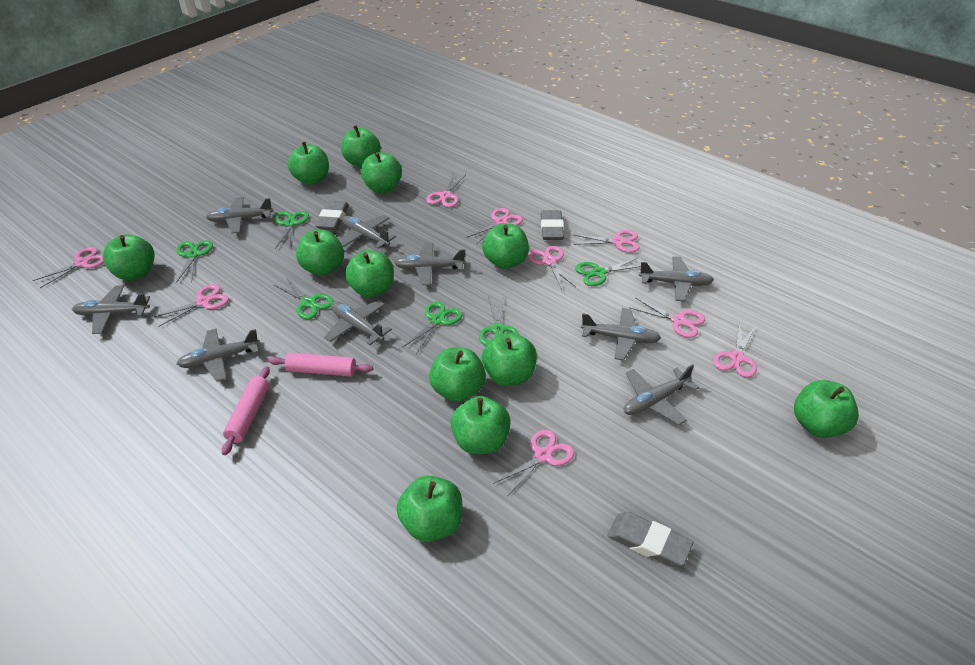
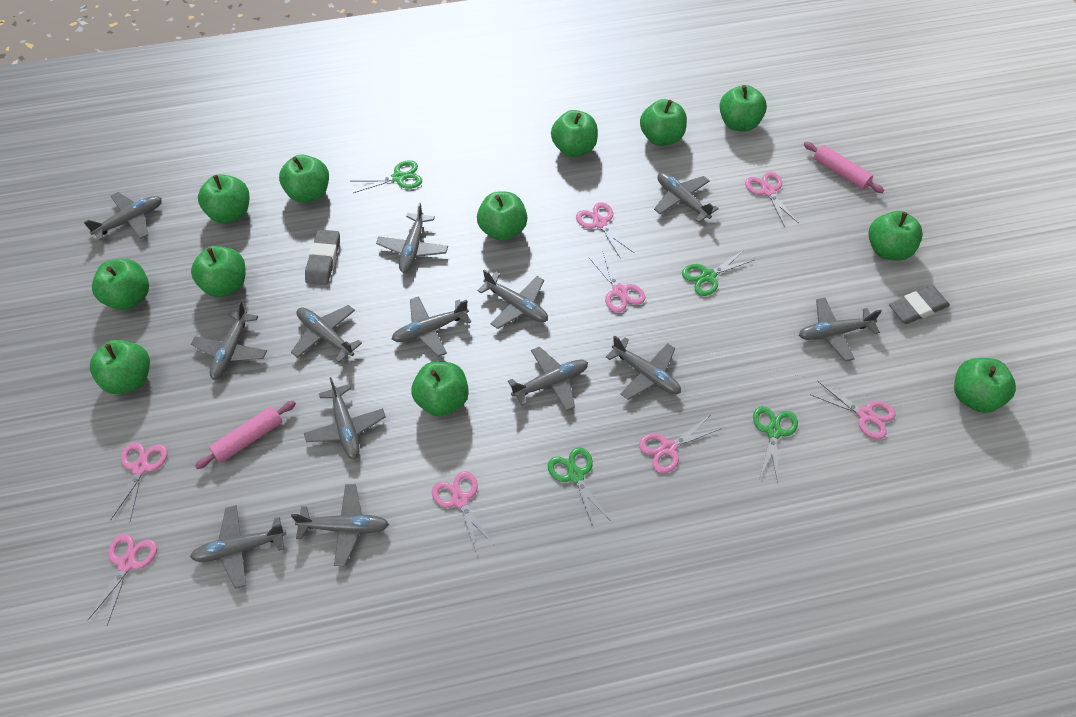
green scissors: 6 -> 4
grey eraser: 3 -> 2
grey plane: 9 -> 13
pink scissors: 9 -> 8

